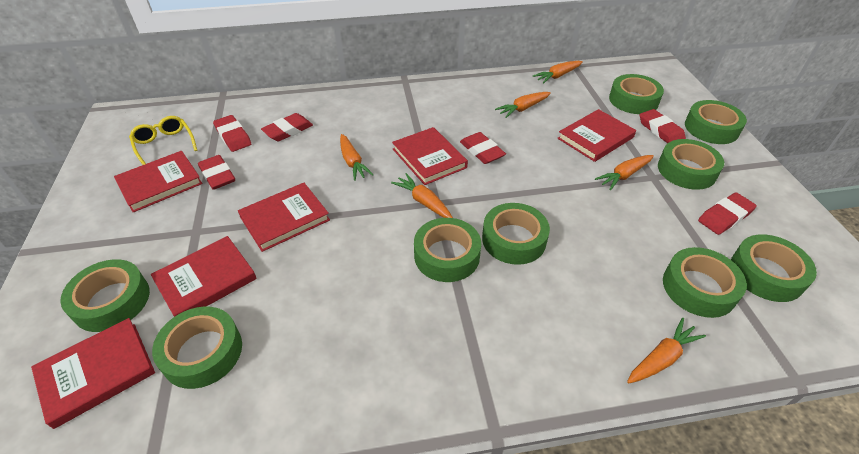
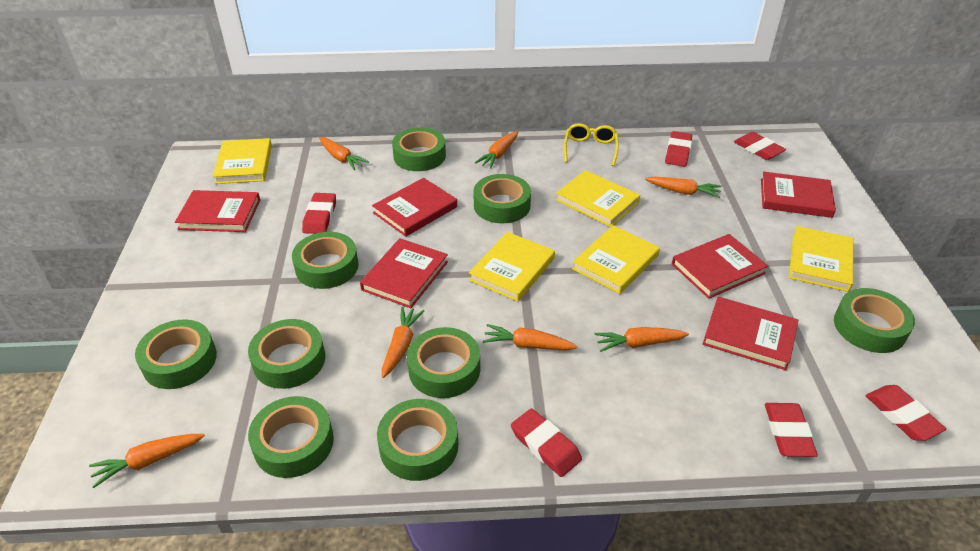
orange carrot: 6 -> 7
yellow book: 0 -> 5

